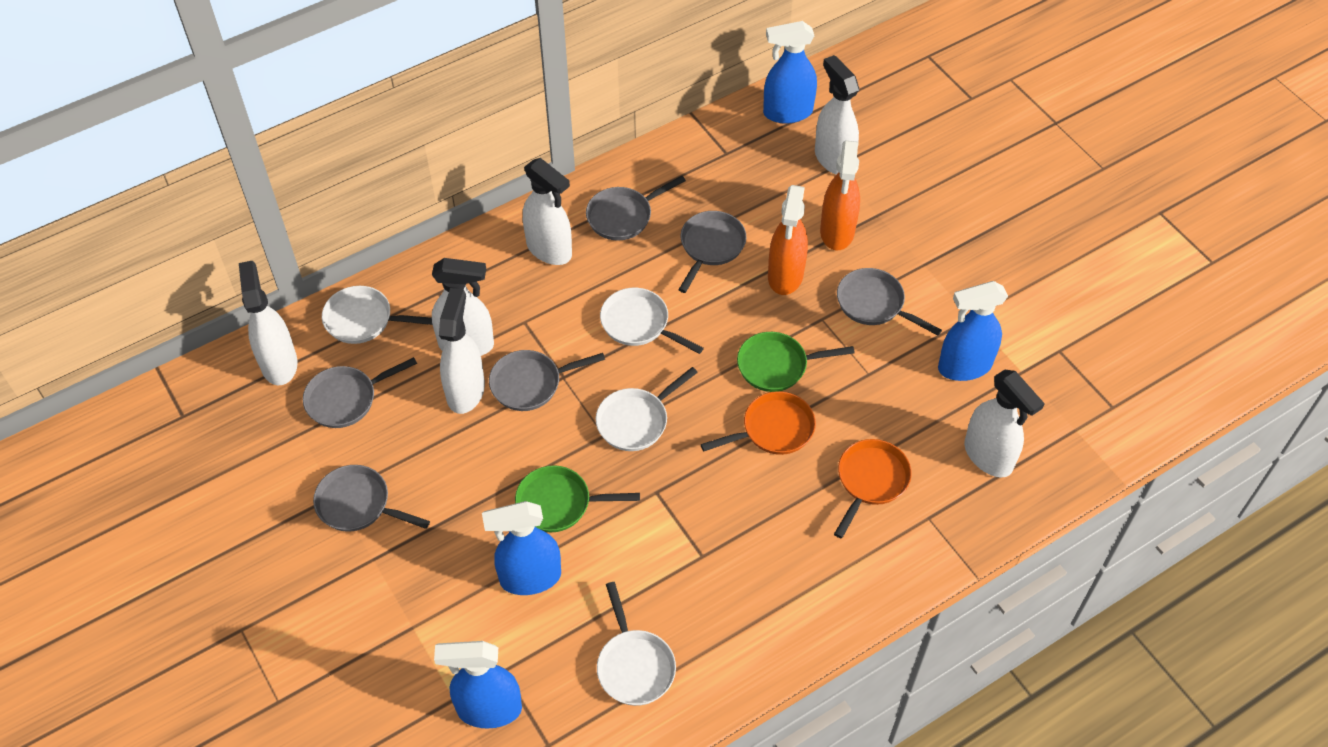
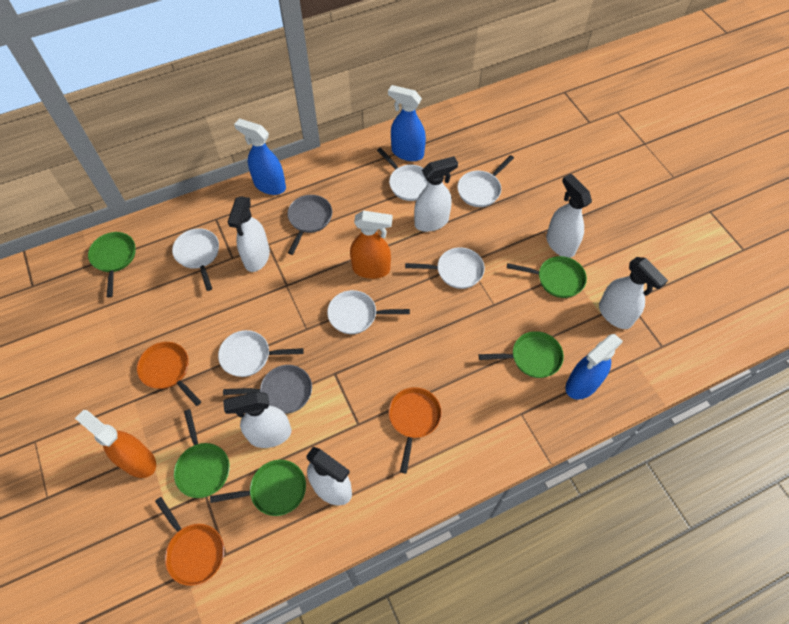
blue spray bottle: 4 -> 3
green pan: 2 -> 5
grey pan: 6 -> 2
orange pan: 2 -> 3
white pan: 4 -> 6

